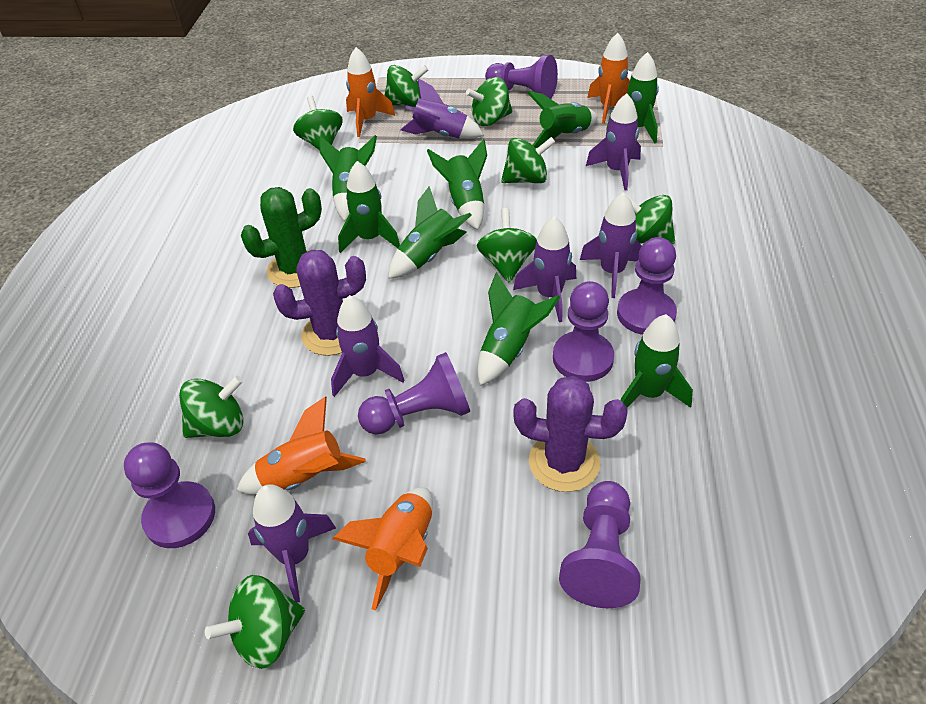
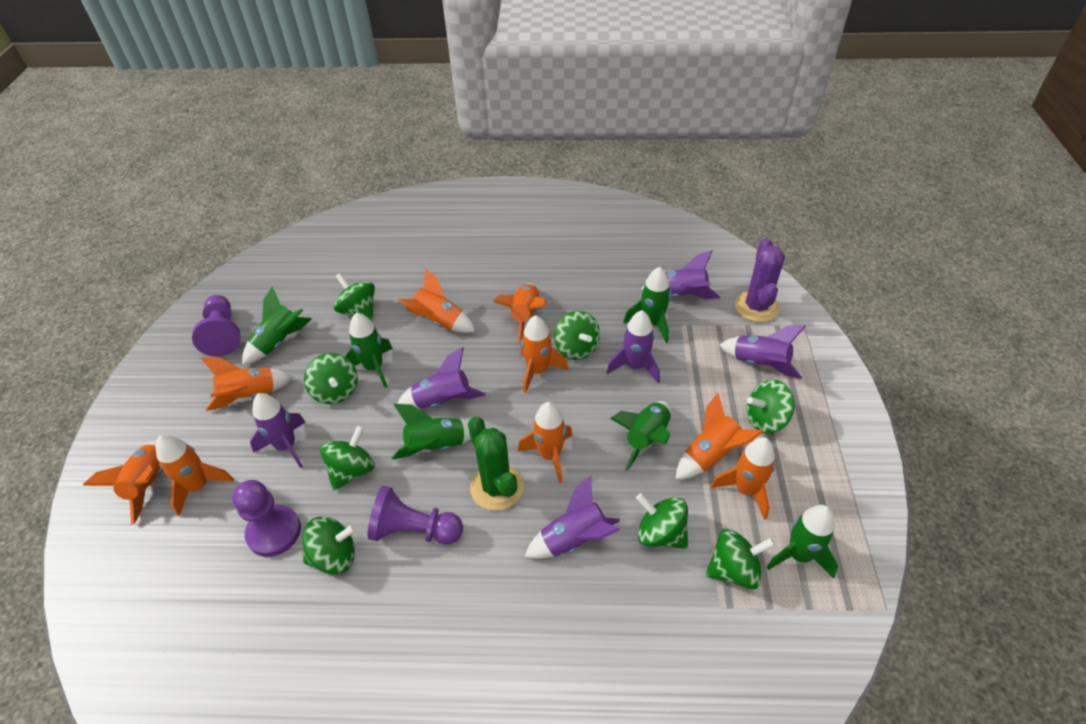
green rocket: 8 -> 6
orange rocket: 4 -> 9
purple cactus: 2 -> 1
purple pawn: 6 -> 3

